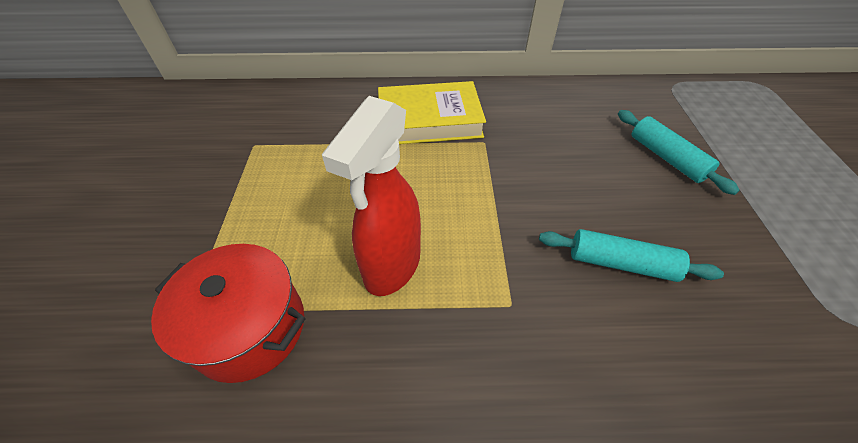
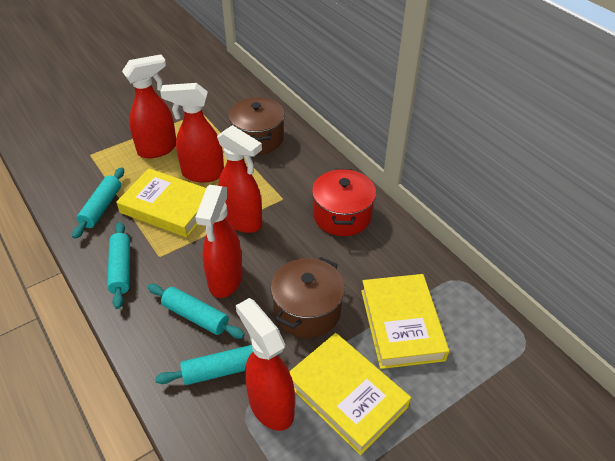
brown pot: 0 -> 2
red spray bottle: 1 -> 5
turquoise rolling pin: 2 -> 4
yellow book: 1 -> 3

